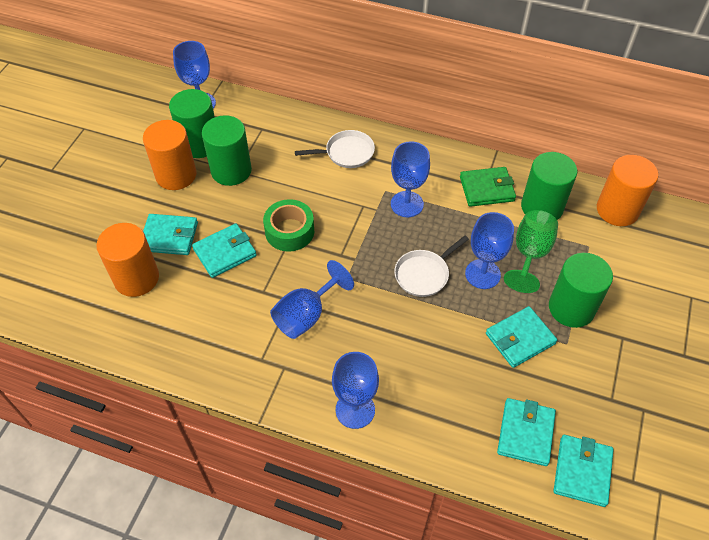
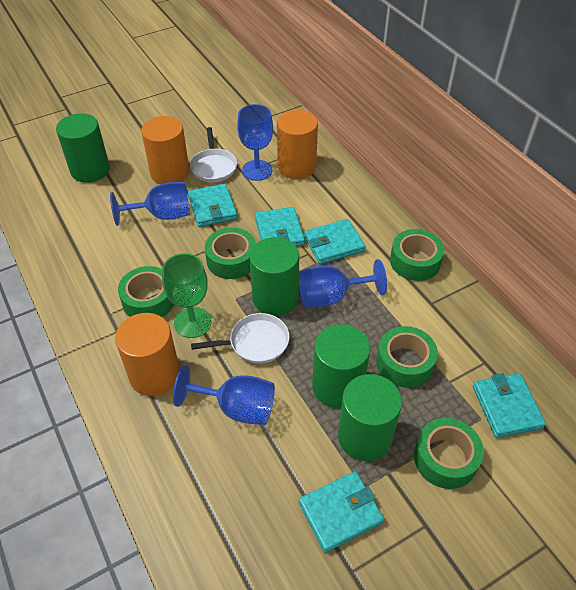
blue goblet: 5 -> 4
green tape: 1 -> 5
green wallet: 1 -> 0

